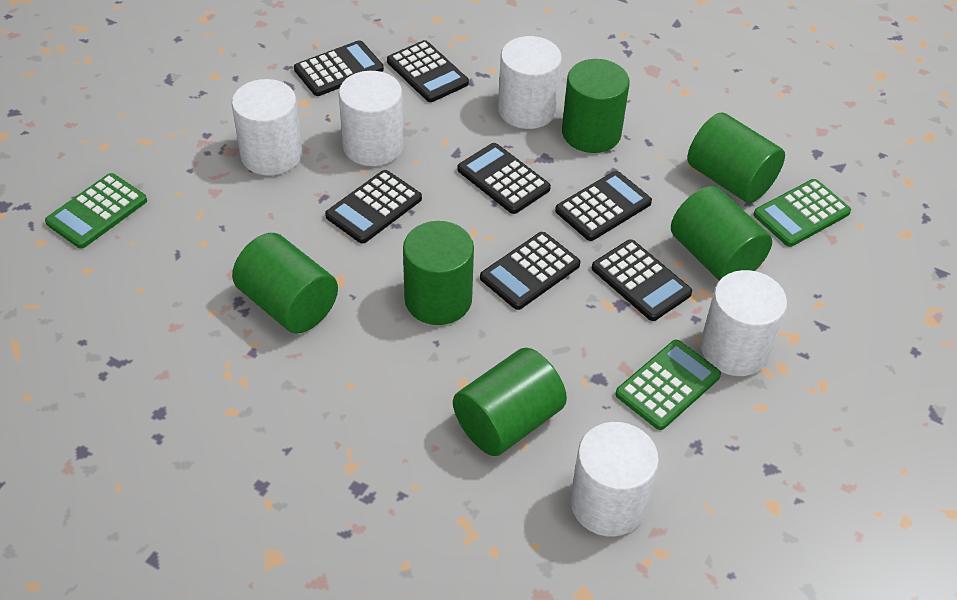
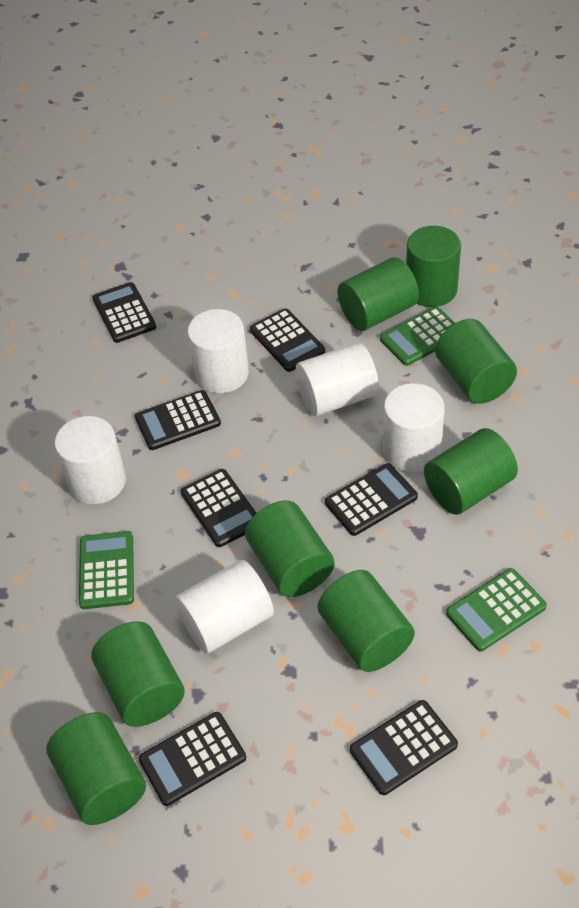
green cylinder: 6 -> 8

